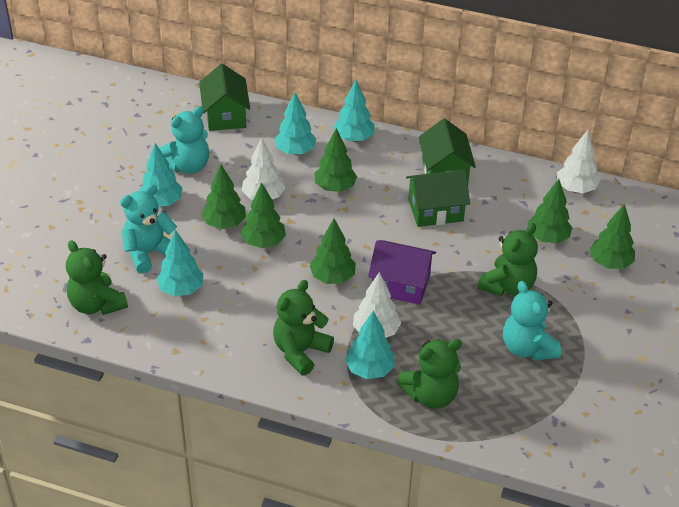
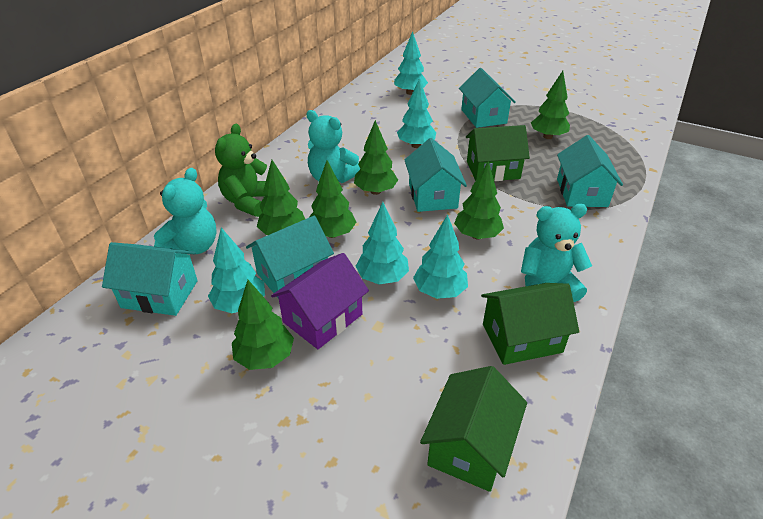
green teddy bear: 4 -> 1
turquoise house: 0 -> 5
white tree: 3 -> 0

